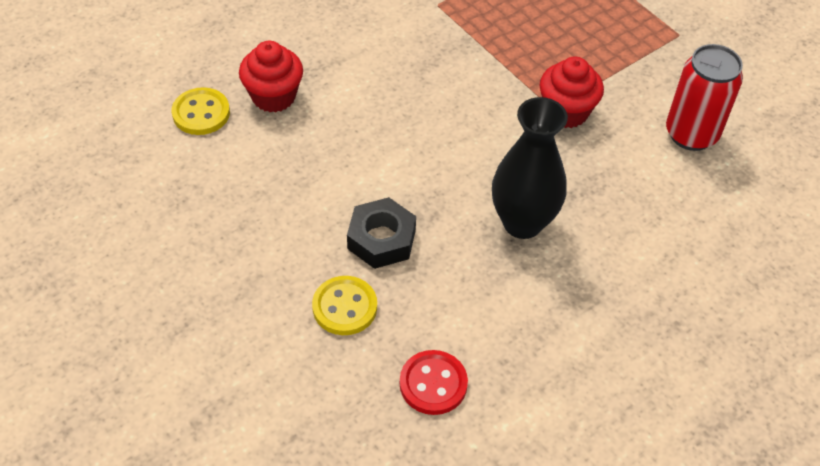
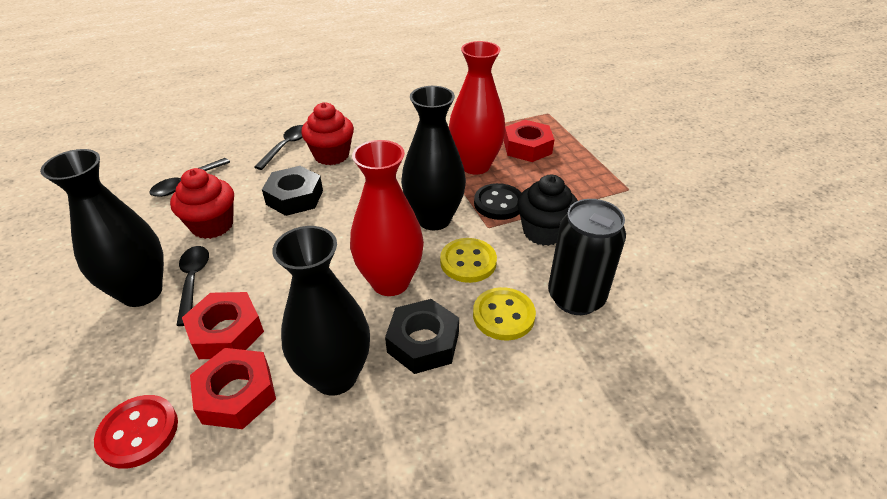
black button: 0 -> 1
black can: 0 -> 1
black cupcake: 0 -> 1
black nut: 1 -> 2
black spoon: 0 -> 3
black vase: 1 -> 3
red can: 1 -> 0
red nut: 0 -> 3
red vase: 0 -> 2

